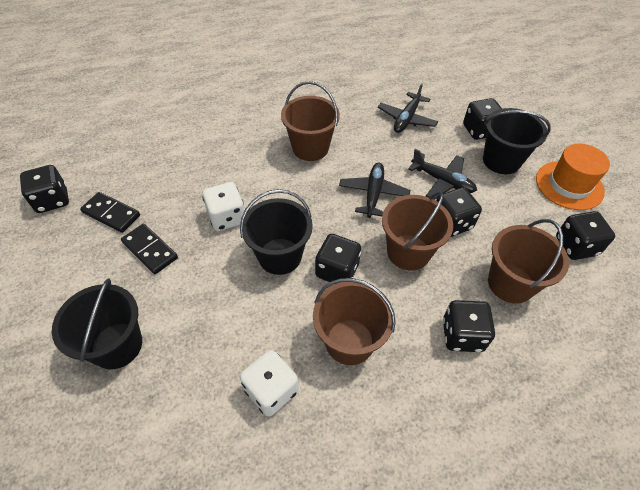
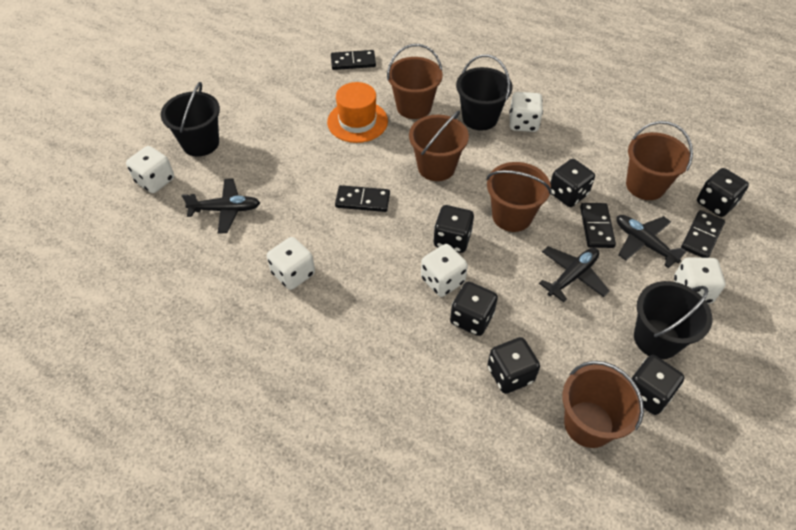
black domino: 2 -> 4
brown bucket: 4 -> 5
white dice: 2 -> 5

